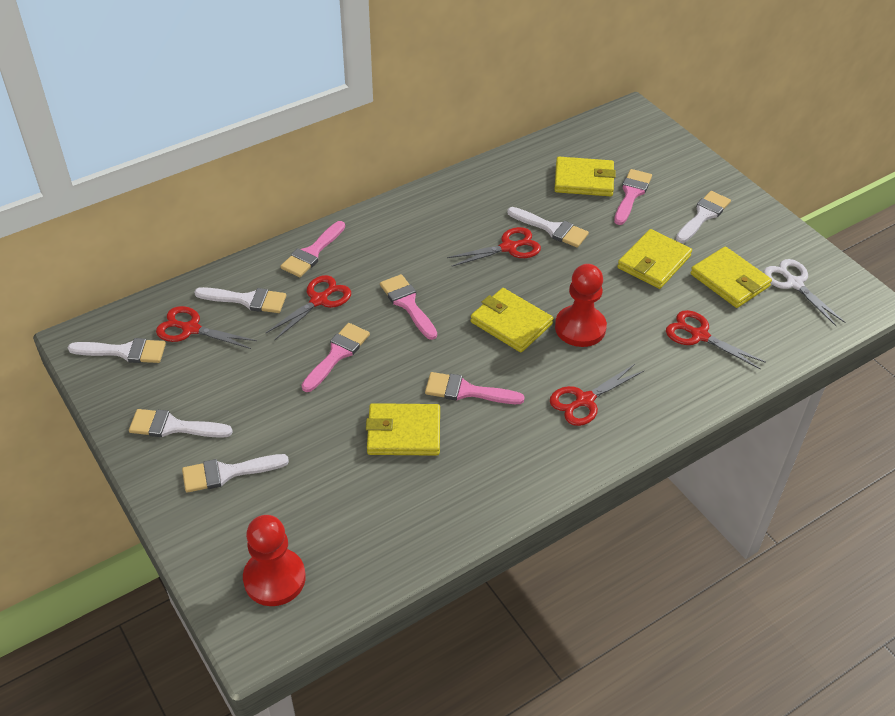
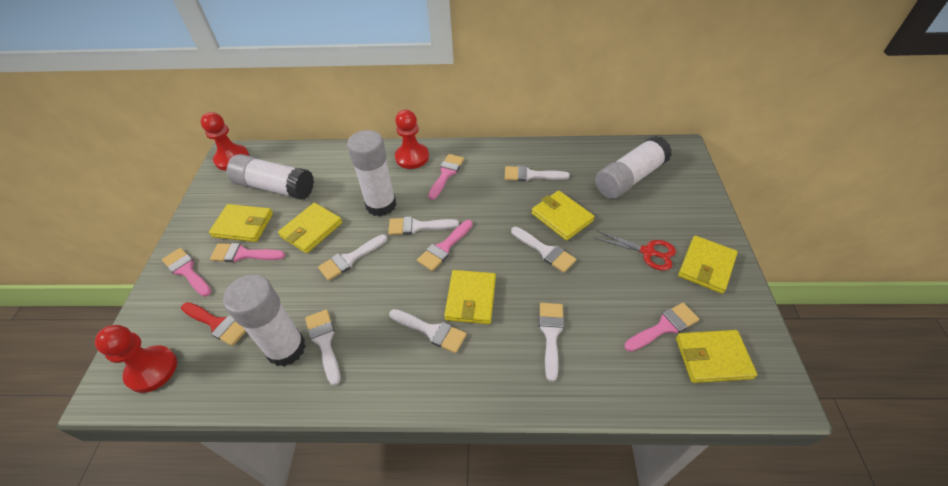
red brush: 0 -> 1
red pawn: 2 -> 3
red scissors: 5 -> 1
white brush: 6 -> 7
white glue stick: 0 -> 4
white scissors: 1 -> 0
yellow wallet: 5 -> 6

